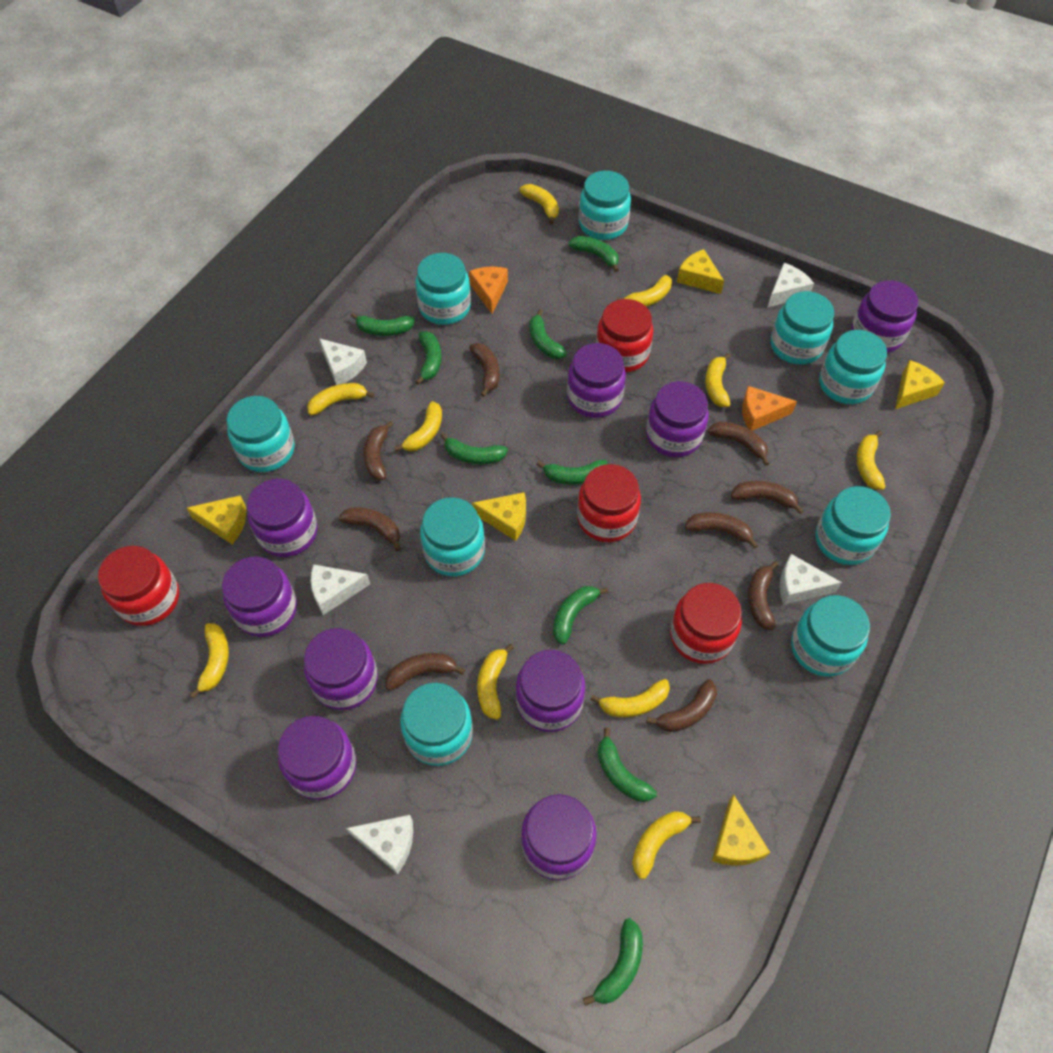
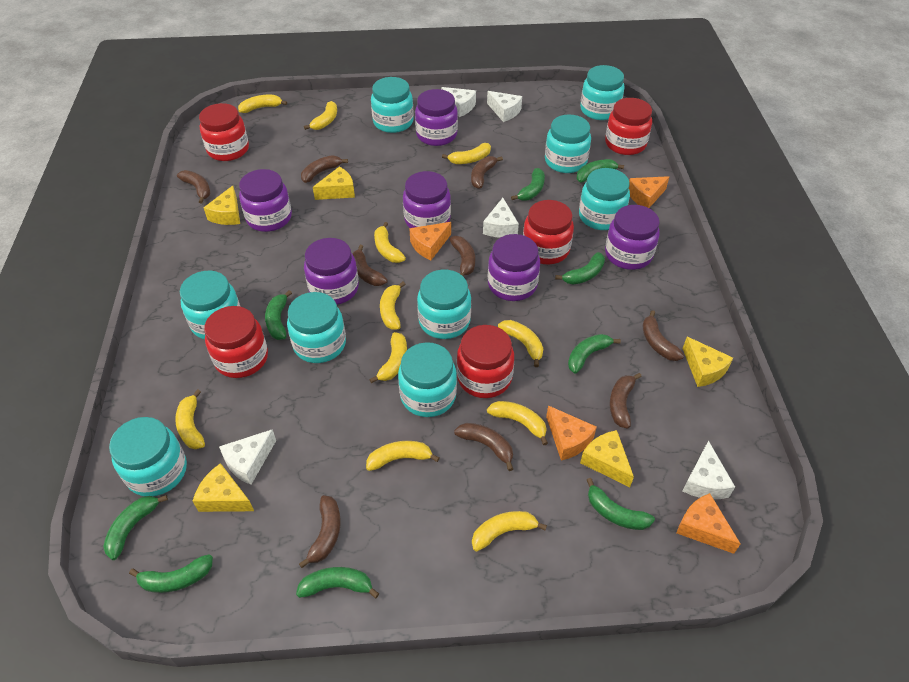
orange cheese: 2 -> 4
purple jar: 9 -> 6
red jar: 4 -> 5
yellow banana: 10 -> 11

